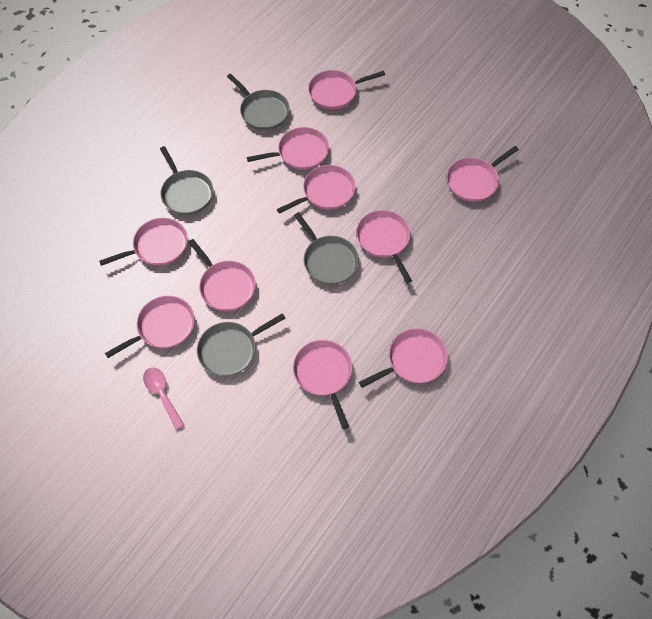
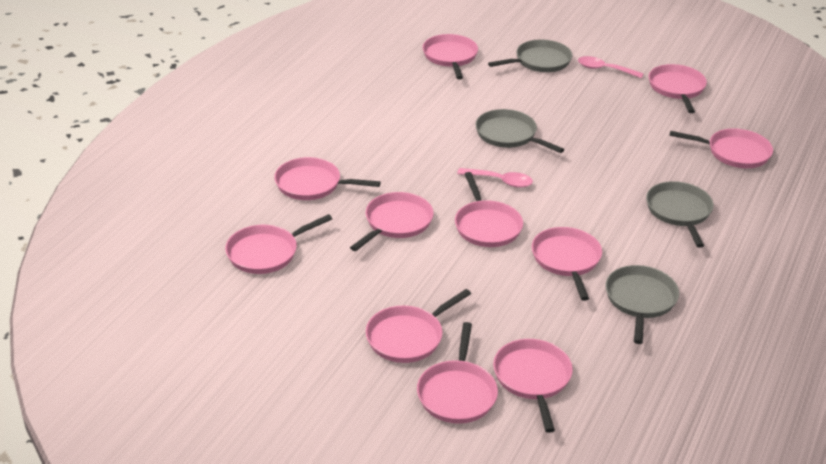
pink pan: 10 -> 11
pink spoon: 1 -> 2

